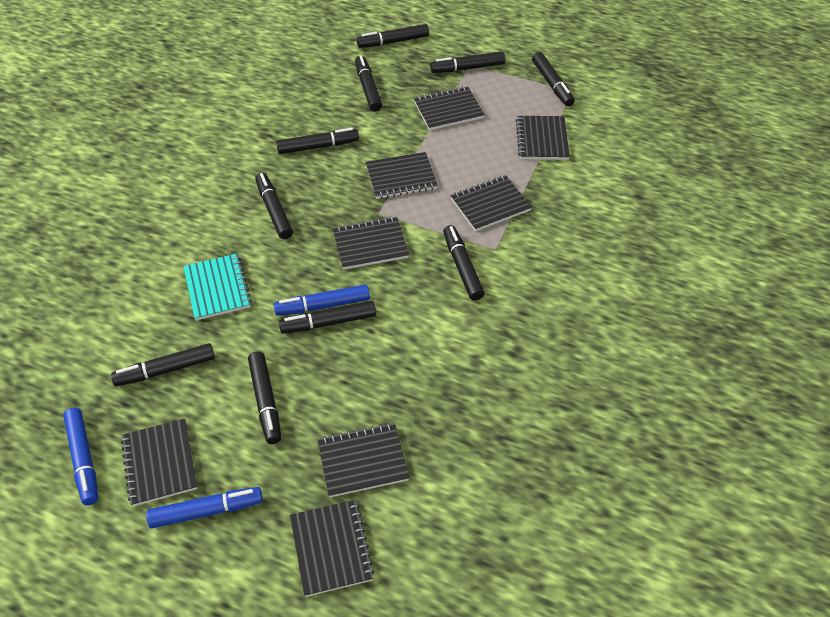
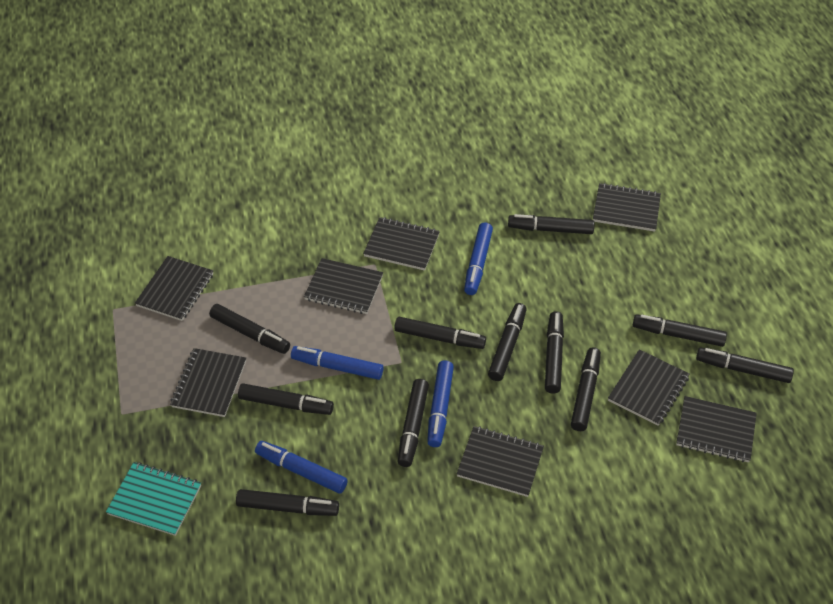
black marker: 10 -> 11
blue marker: 3 -> 4

